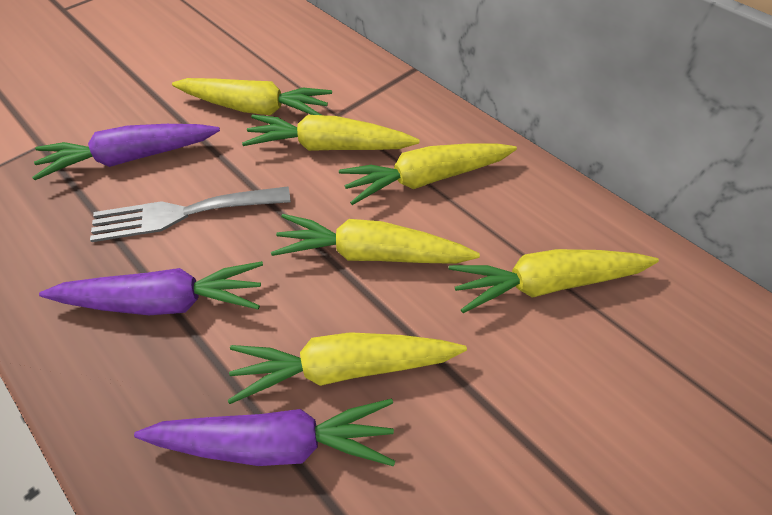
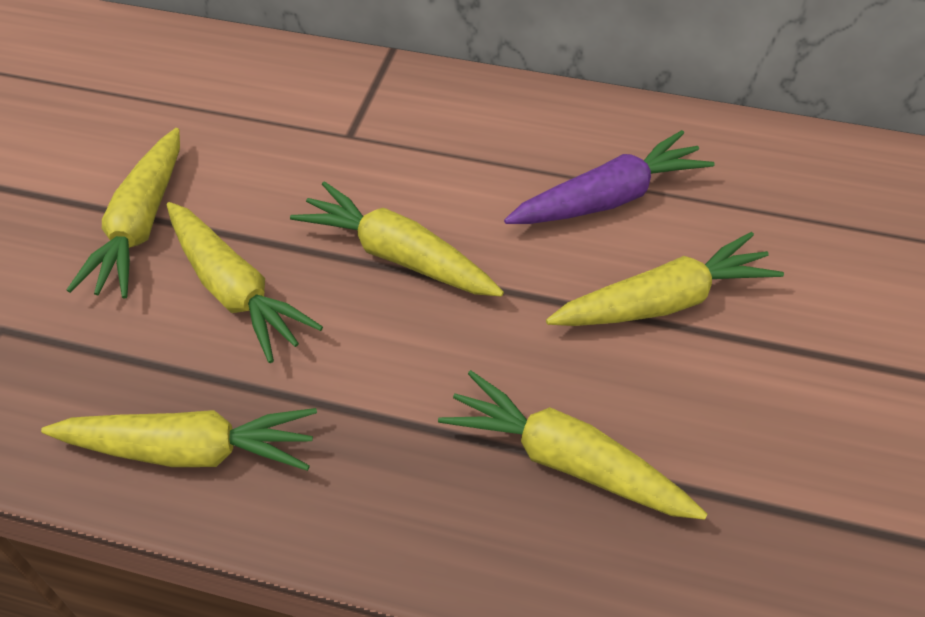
grey fork: 1 -> 0
purple carrot: 3 -> 1

